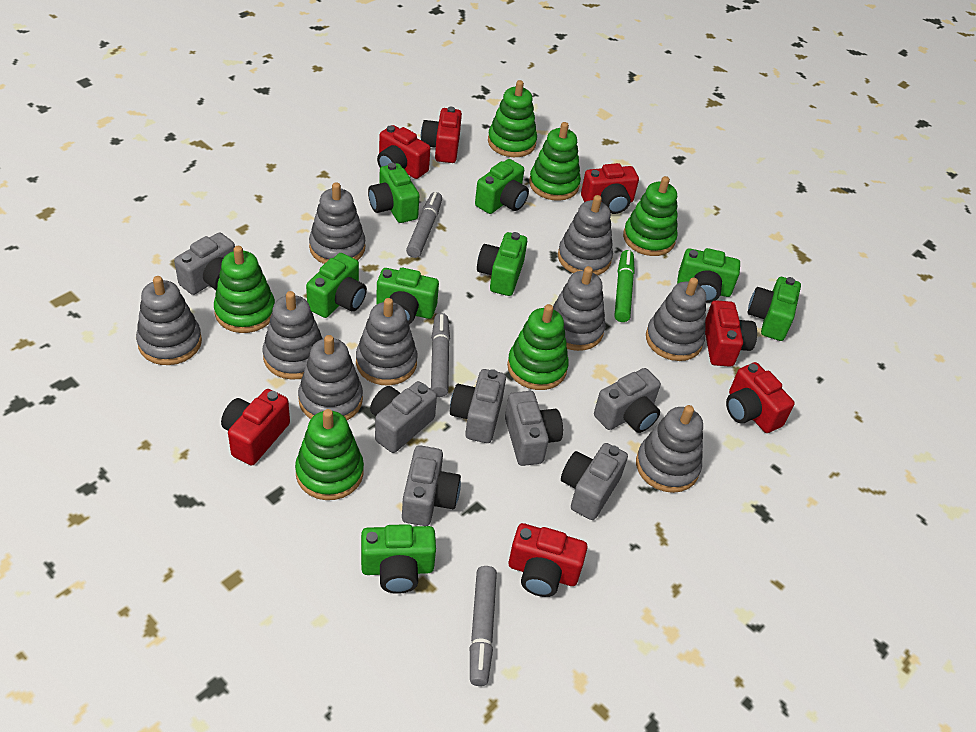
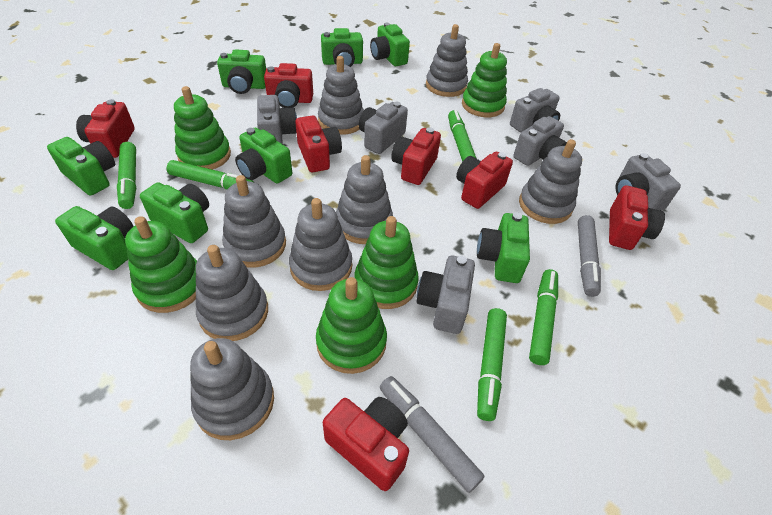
green marker: 1 -> 5
green stacking toy: 6 -> 5
grey camera: 7 -> 6
grey marker: 3 -> 2
grey stacking toy: 9 -> 8

